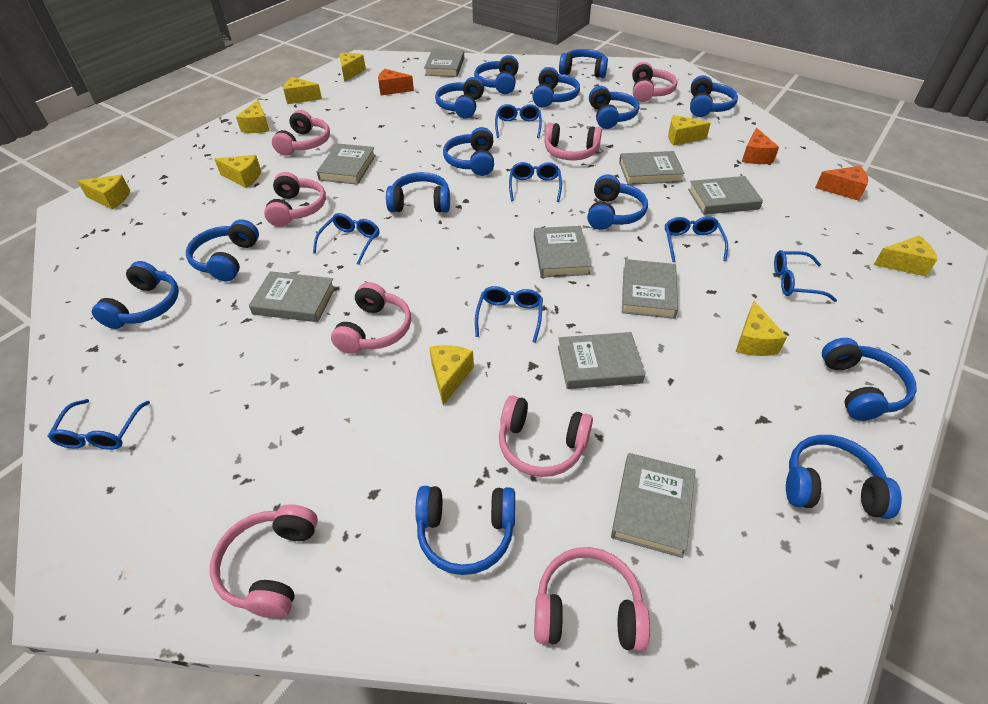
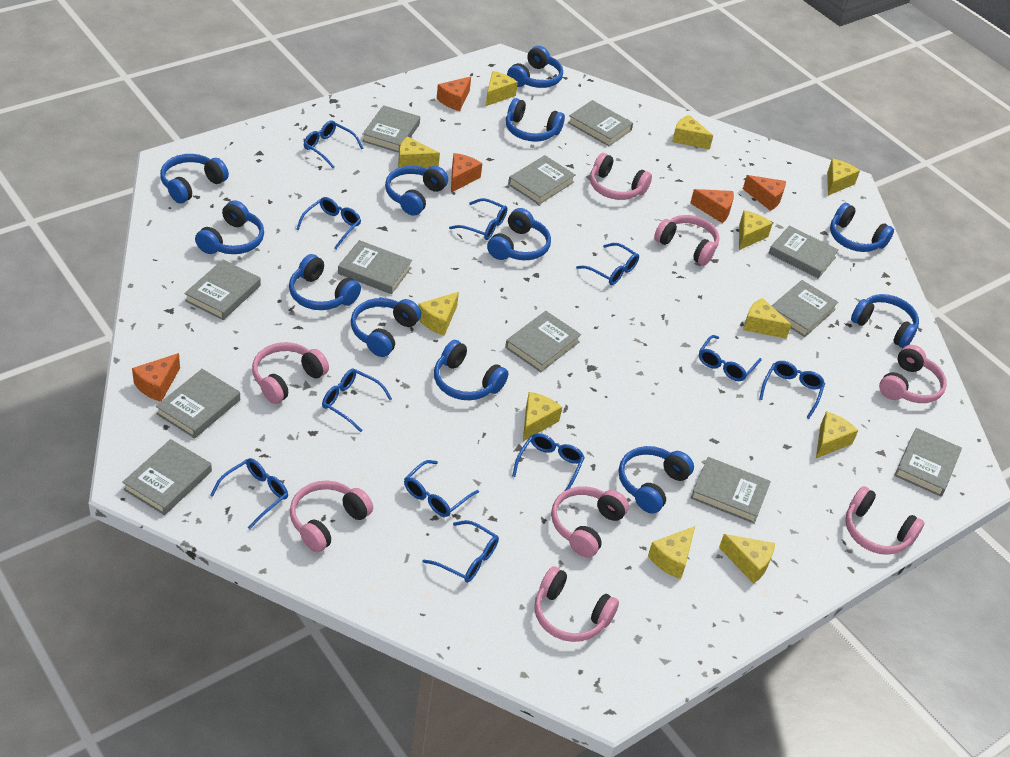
blue glasses: 7 -> 11
blue headphones: 14 -> 12
grey book: 9 -> 12
orange cheese: 3 -> 5
yellow cheese: 9 -> 11

